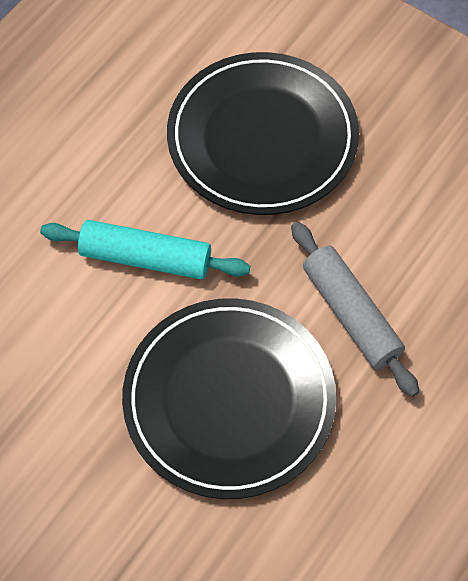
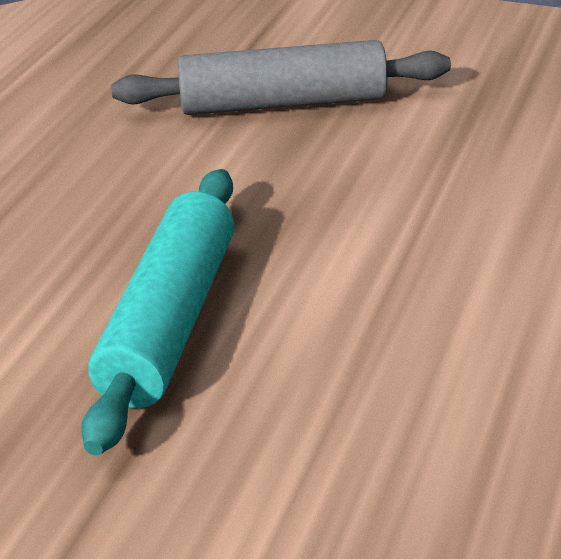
black plate: 2 -> 0

